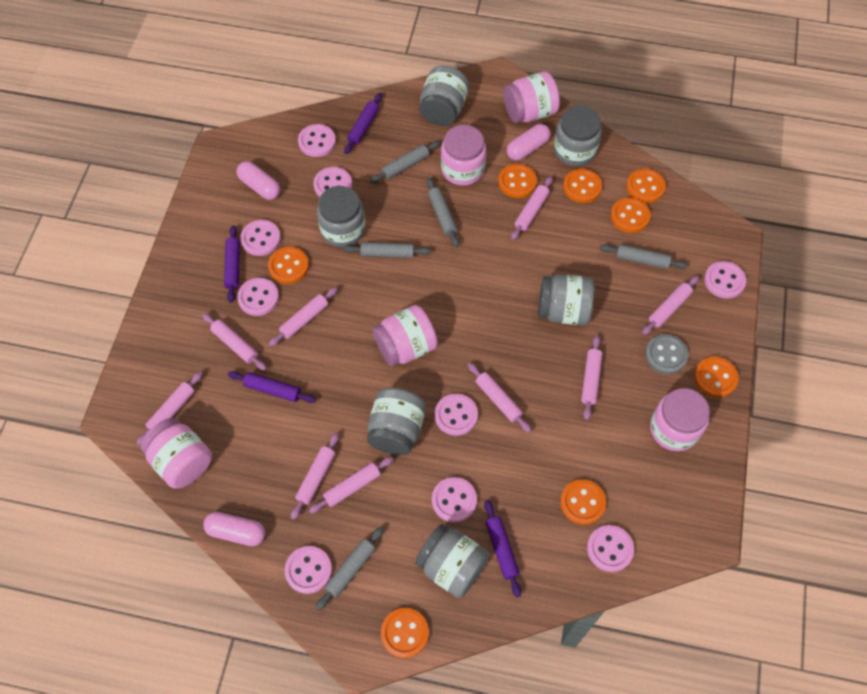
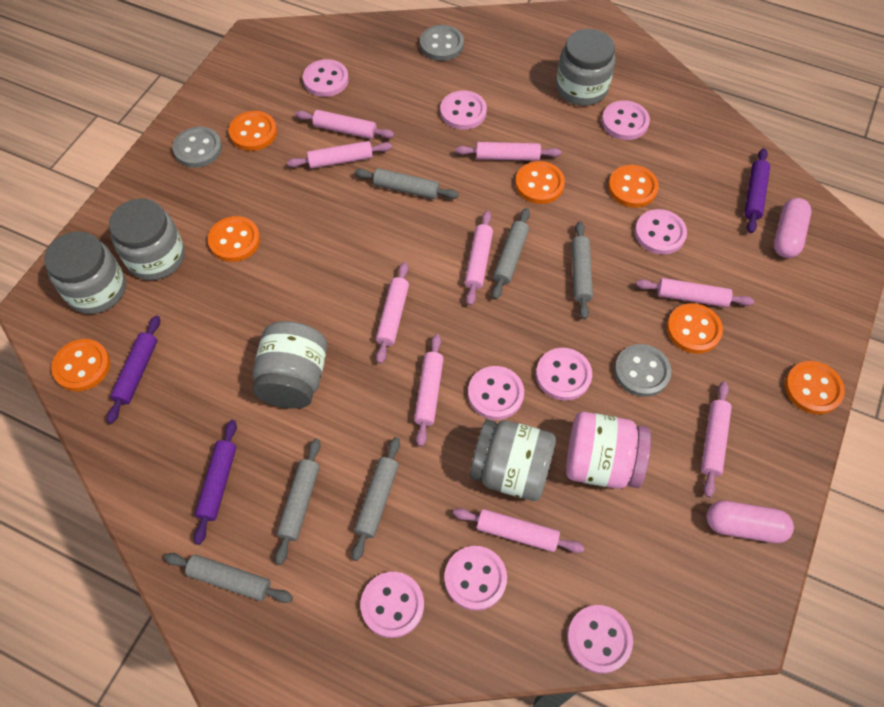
grey button: 1 -> 3
grey jar: 6 -> 5
grey rolling pin: 5 -> 6
orange button: 8 -> 7
pink capsule: 3 -> 2
pink jar: 5 -> 1
purple rolling pin: 4 -> 3

